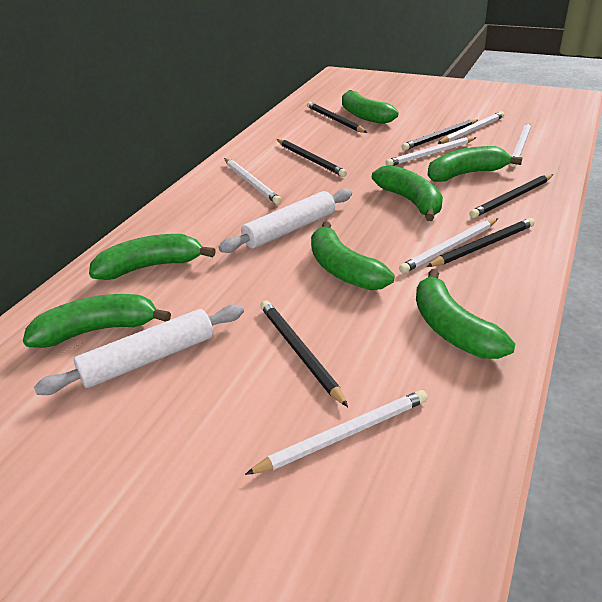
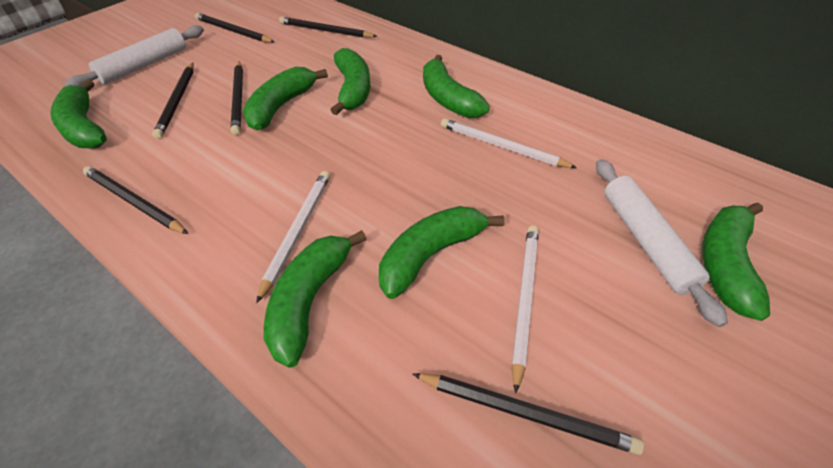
white pencil: 6 -> 3

